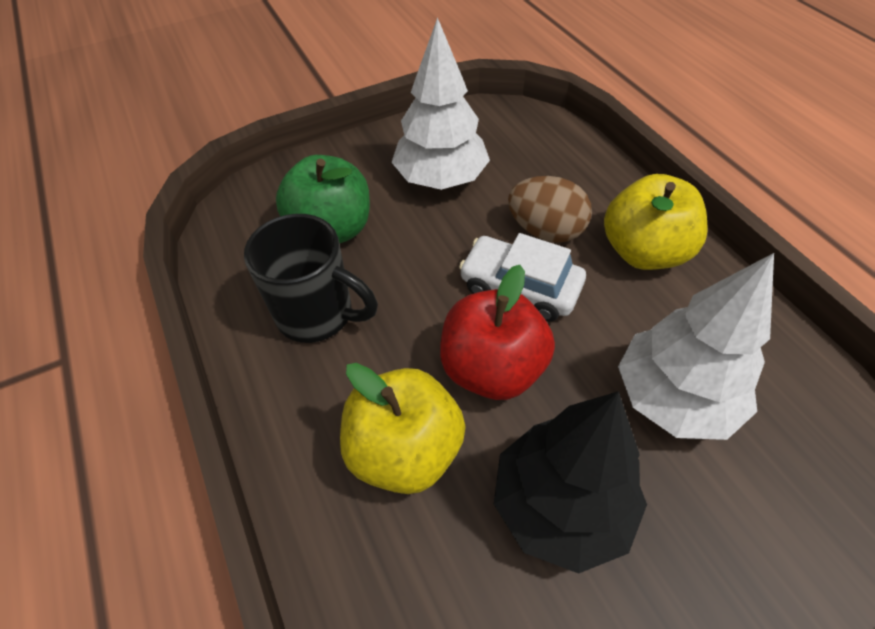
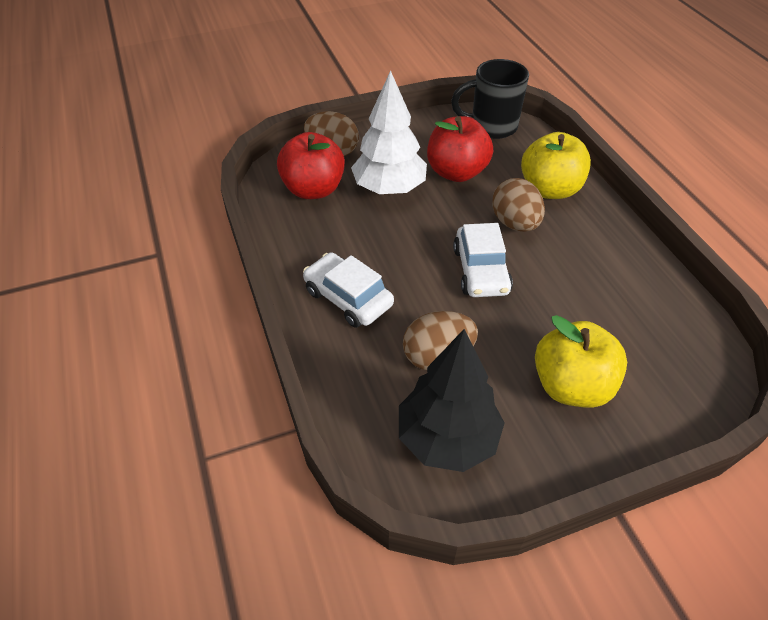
brown egg: 1 -> 3
green apple: 1 -> 0
red apple: 1 -> 2
white car: 1 -> 2
white tree: 2 -> 1

